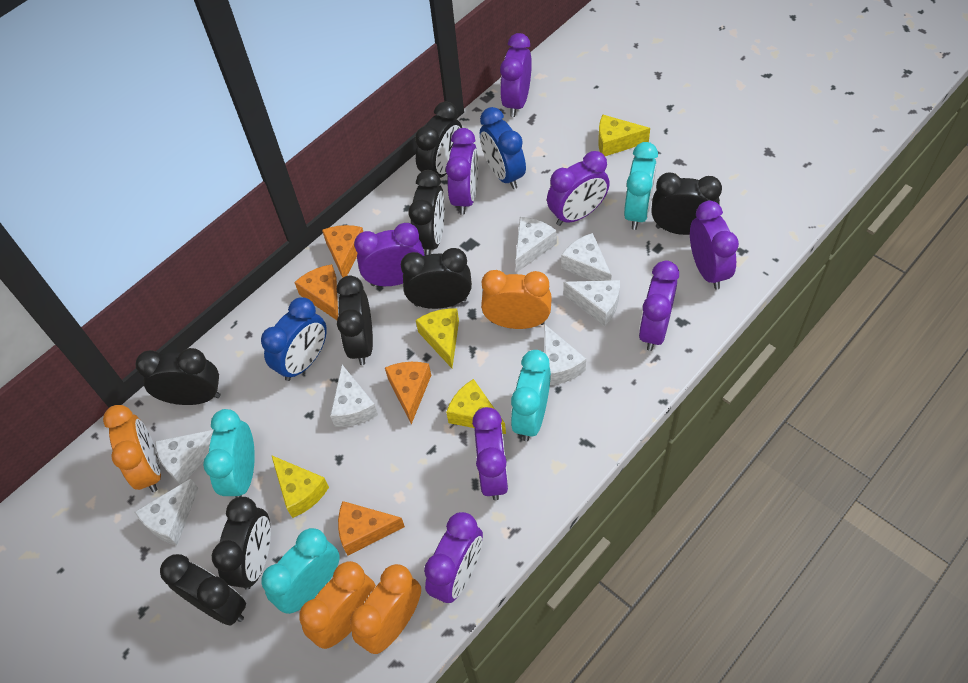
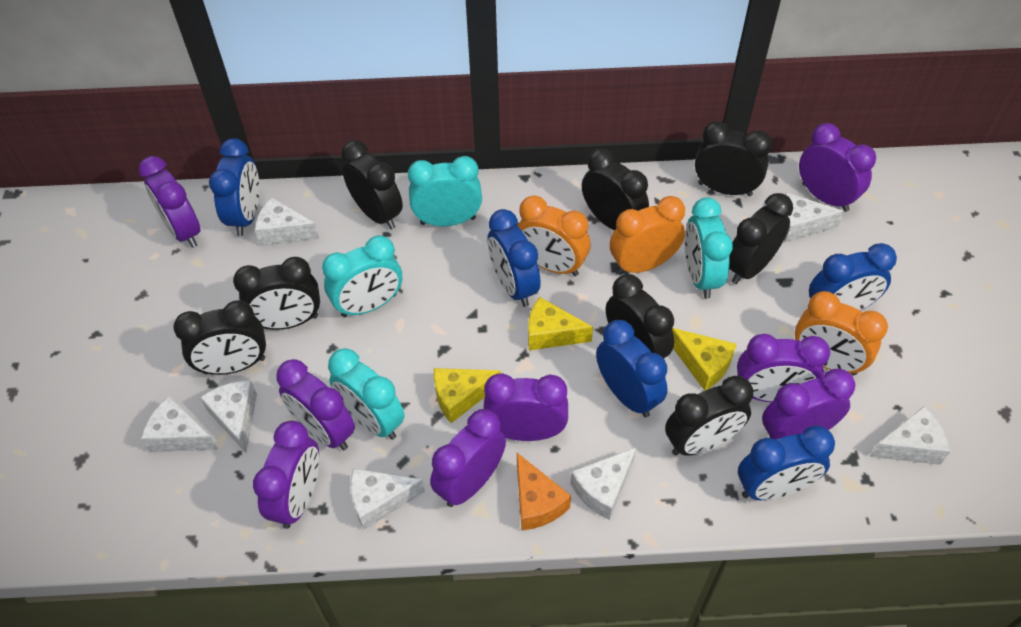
blue clock: 2 -> 5
orange cheese: 4 -> 1
orange clock: 4 -> 3
yellow cheese: 4 -> 3

